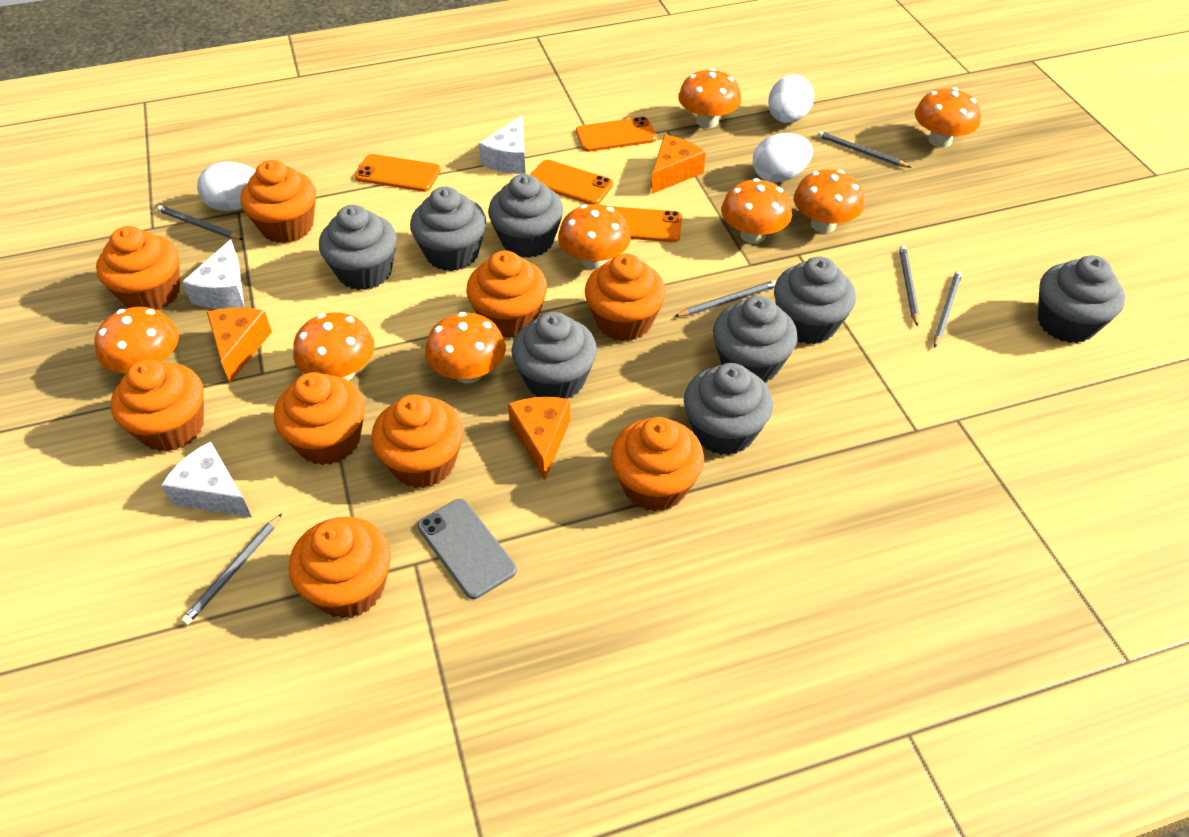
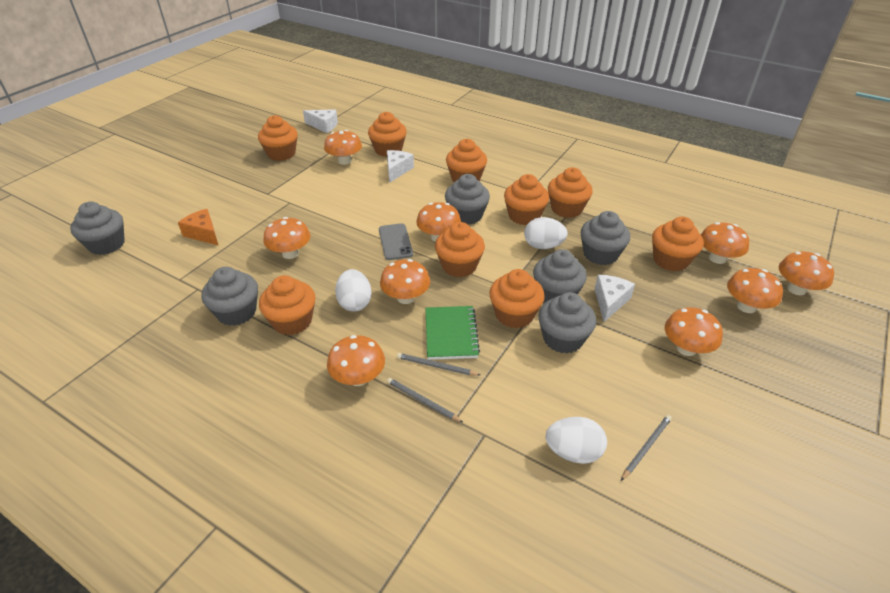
green notebook: 0 -> 1
grey cupcake: 8 -> 6
grey pencil: 6 -> 3
orange cheese: 3 -> 1
orange mushroom: 8 -> 9
orange phone: 4 -> 0

